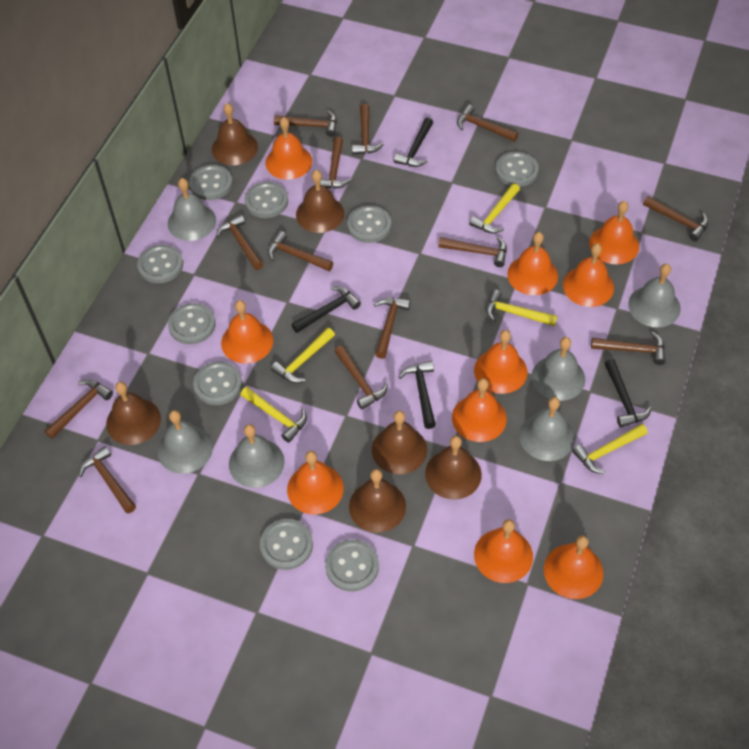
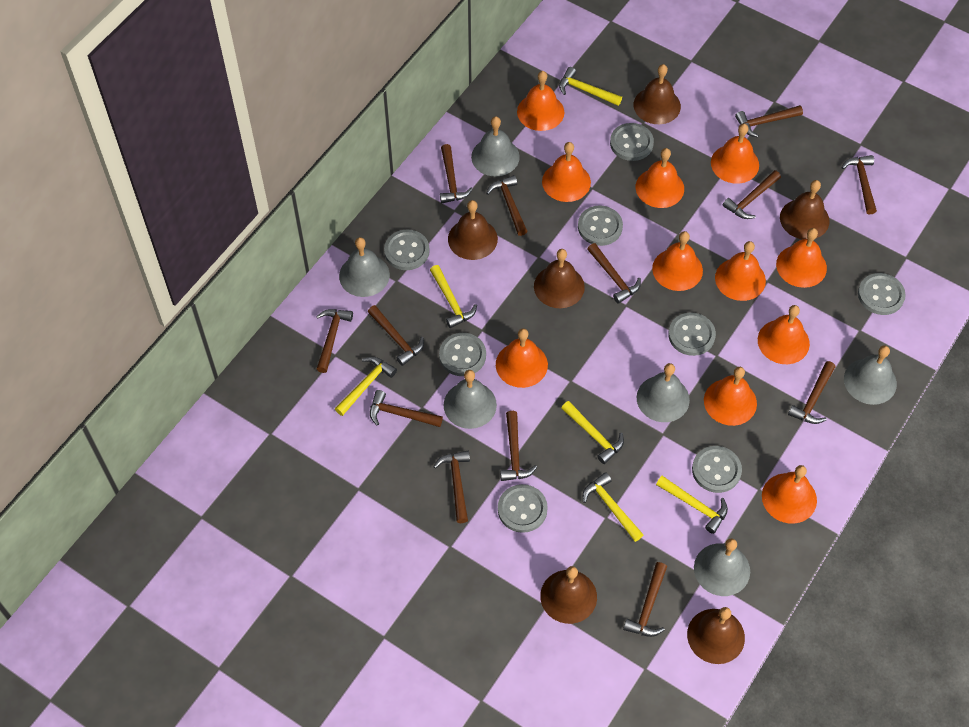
black hammer: 4 -> 0
grey button: 9 -> 8
orange bell: 10 -> 11
yellow hammer: 5 -> 6

